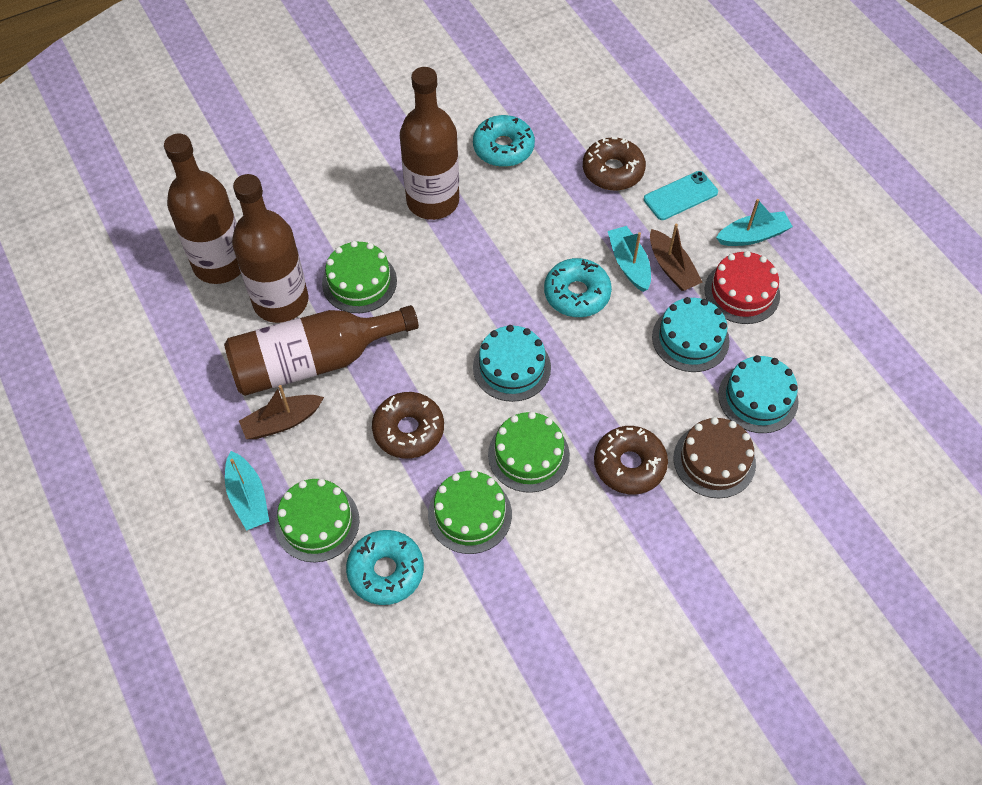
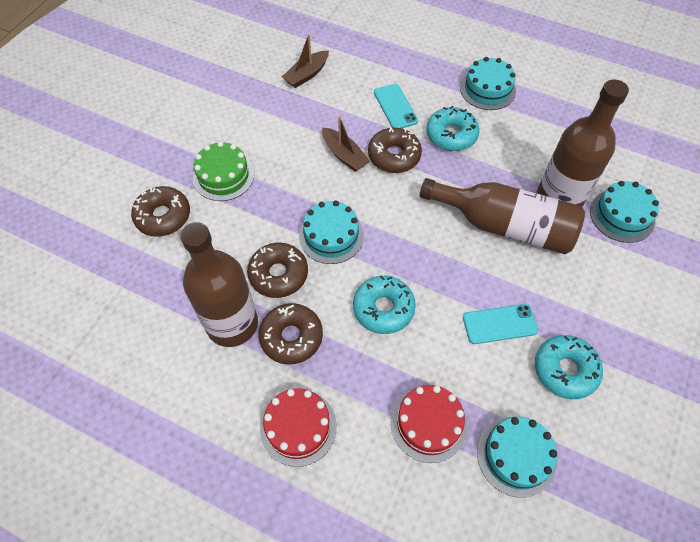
brown bottle: 4 -> 3
brown cake: 1 -> 0
brown donut: 3 -> 4
green cake: 4 -> 1
red cake: 1 -> 2
turquoise boat: 3 -> 0
turquoise cake: 3 -> 4
turquoise phone: 1 -> 2

